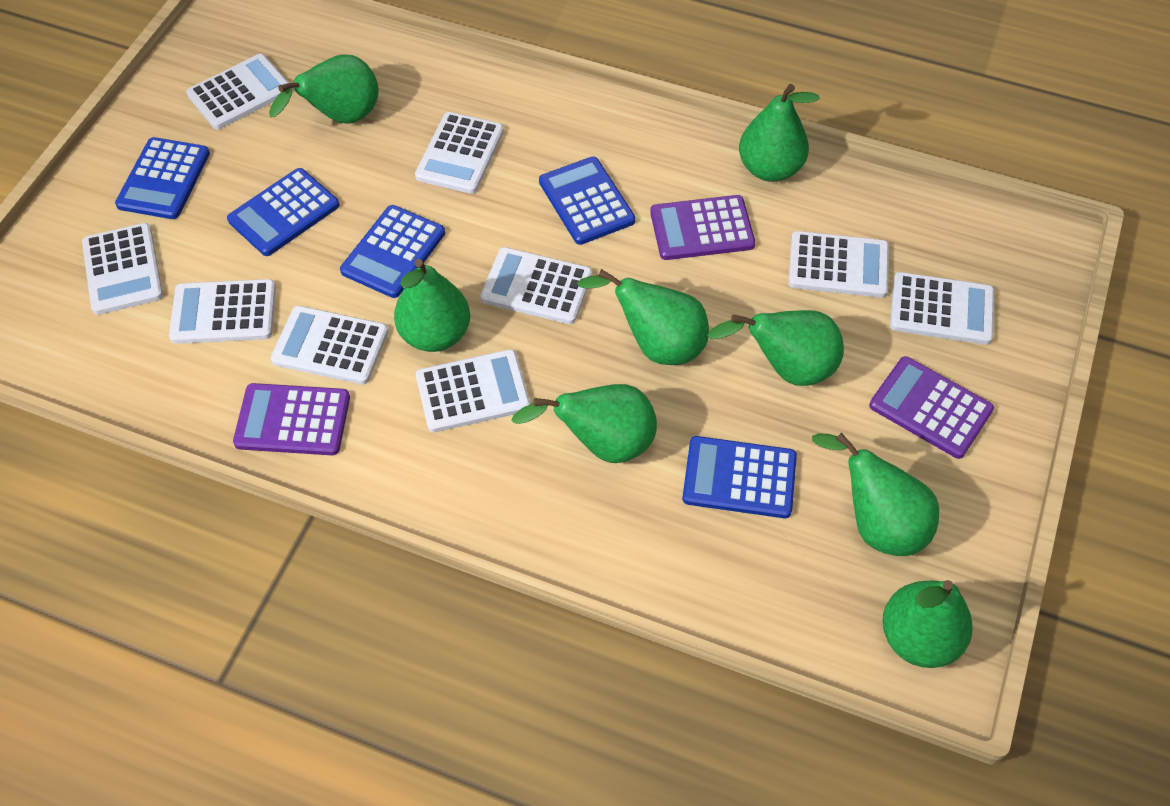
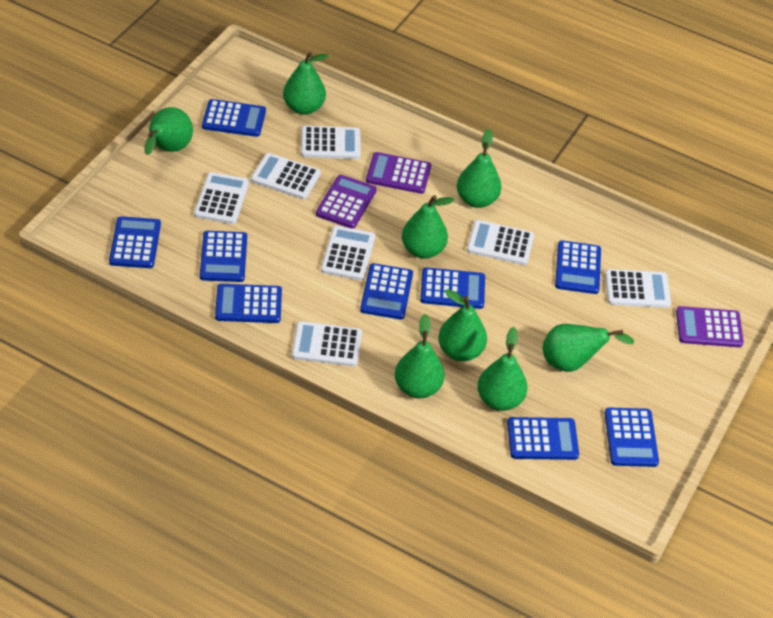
blue calculator: 5 -> 9
white calculator: 9 -> 7

